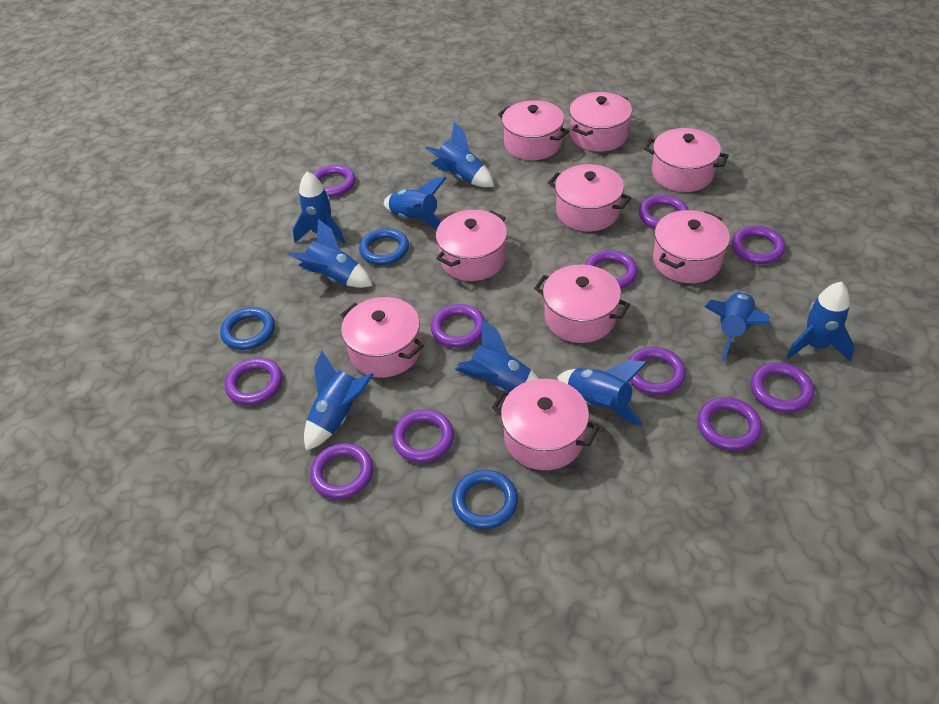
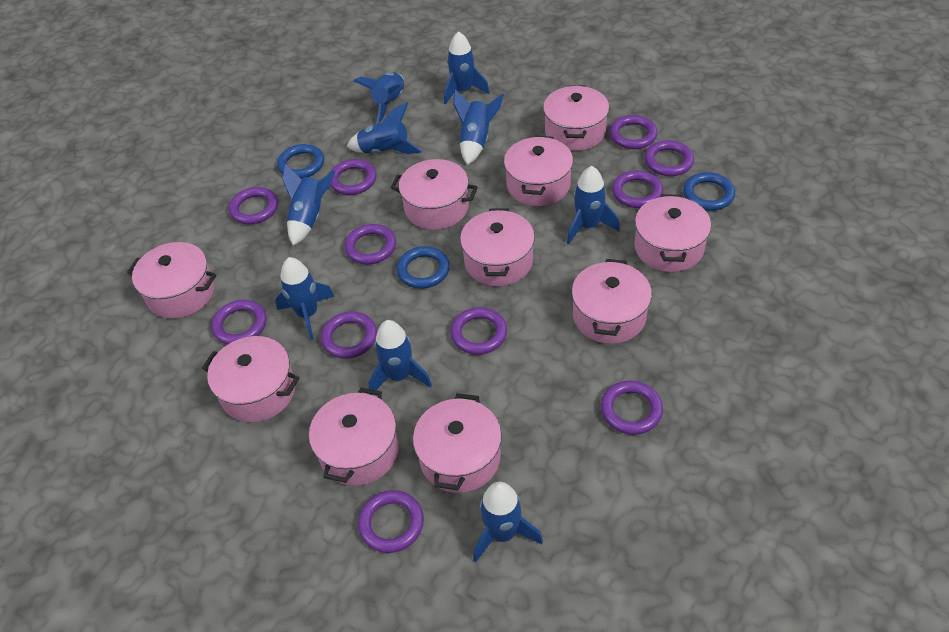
pink pot: 9 -> 10

